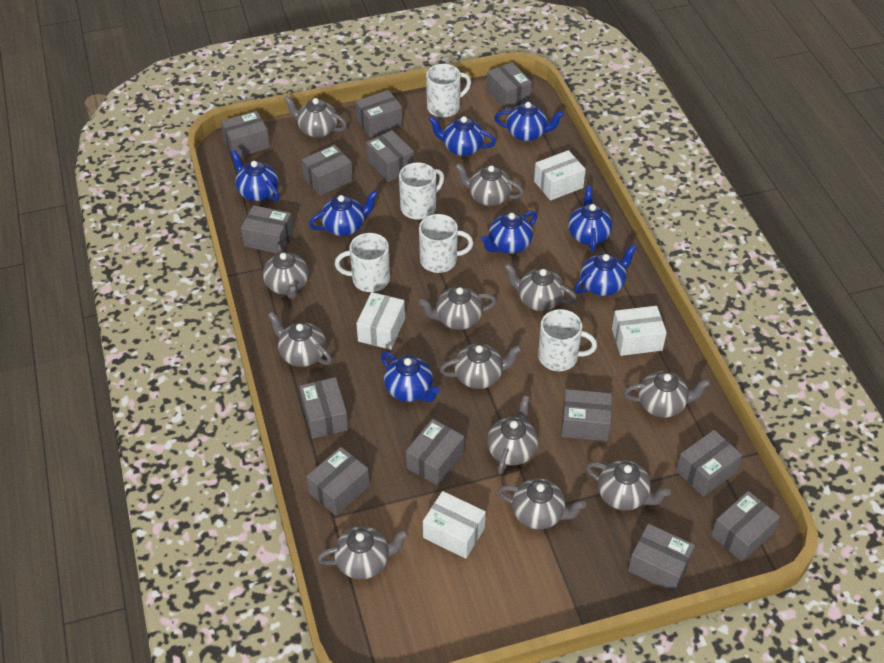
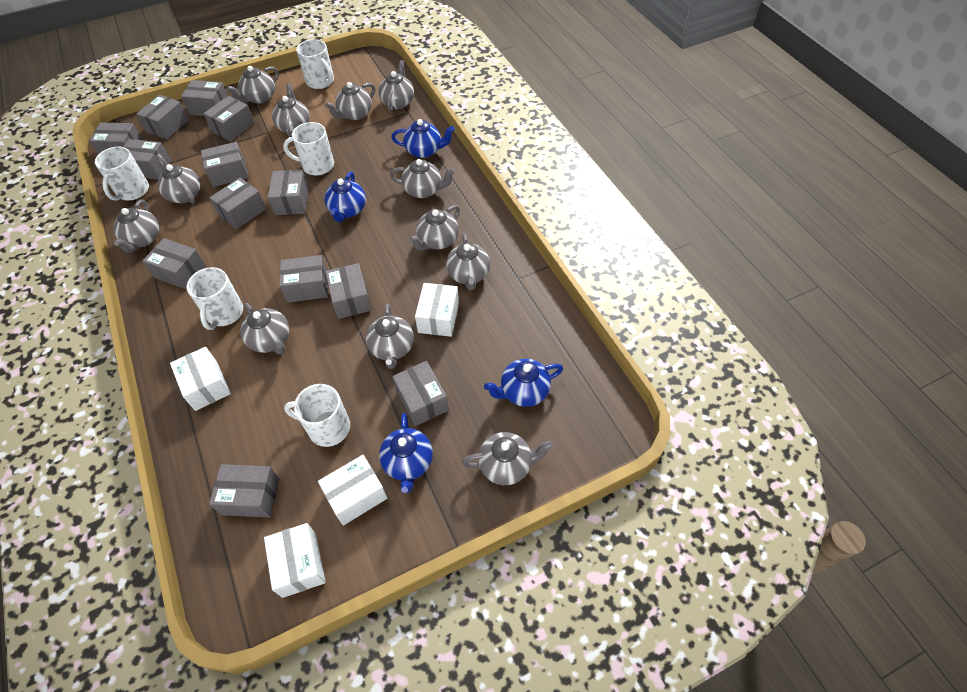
blue teapot: 8 -> 4

